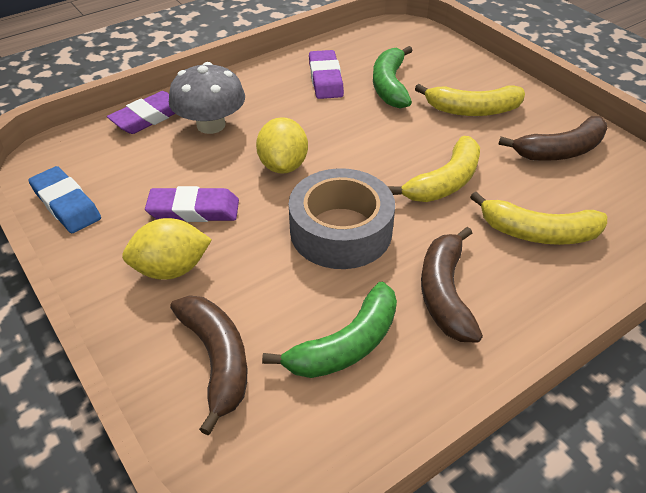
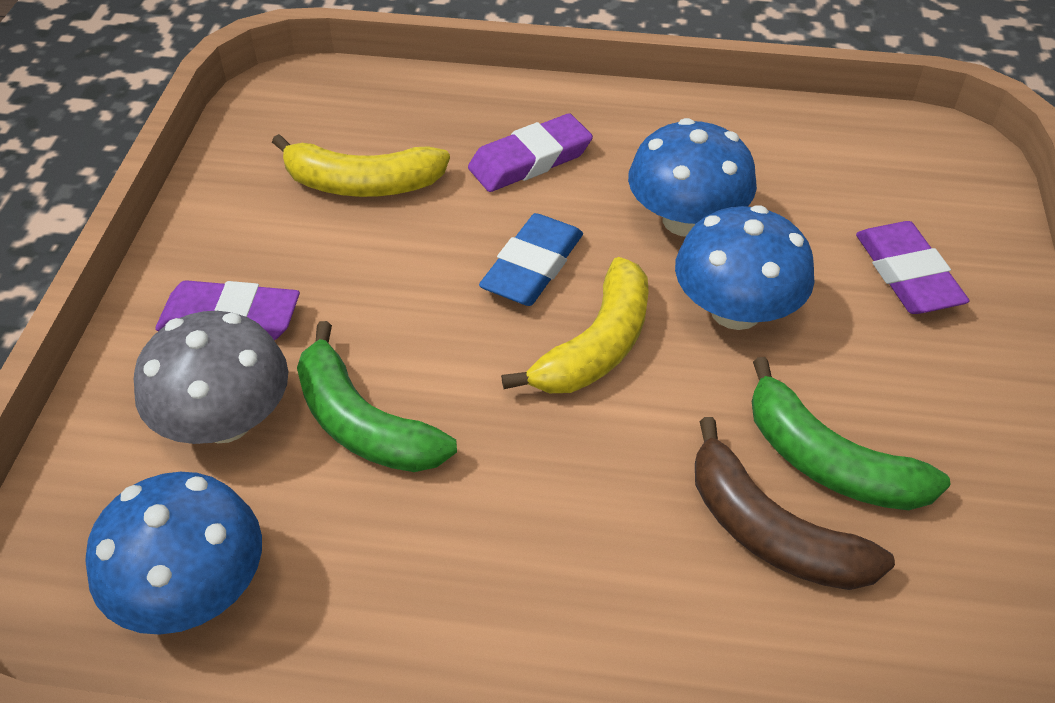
blue mushroom: 0 -> 3
brown banana: 3 -> 1
grey tape: 1 -> 0
yellow banana: 3 -> 2
yellow lemon: 2 -> 0

